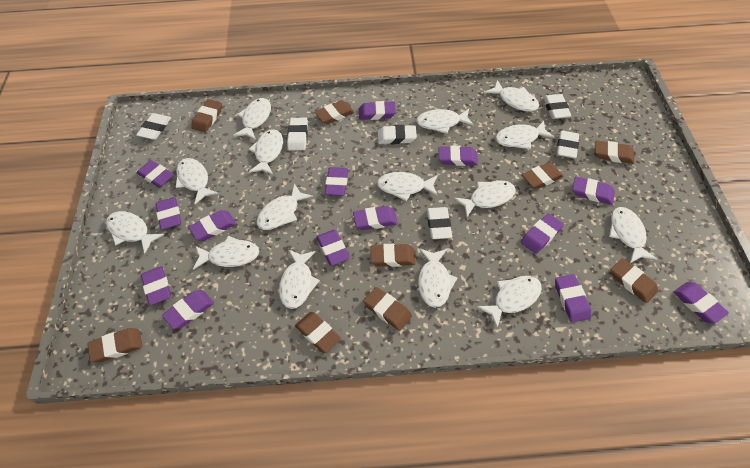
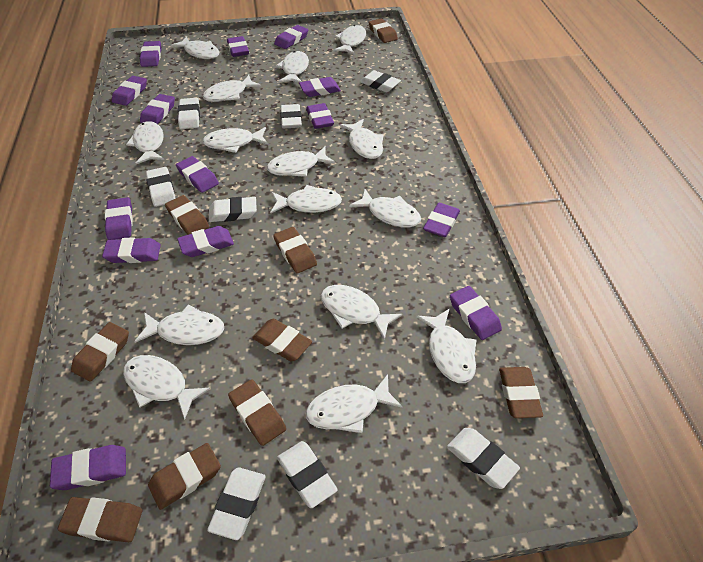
white eraser: 6 -> 8

